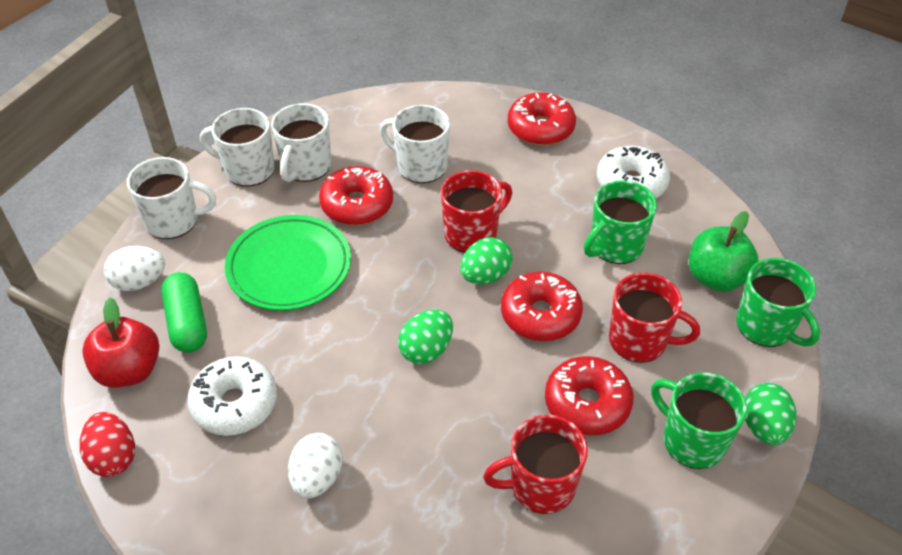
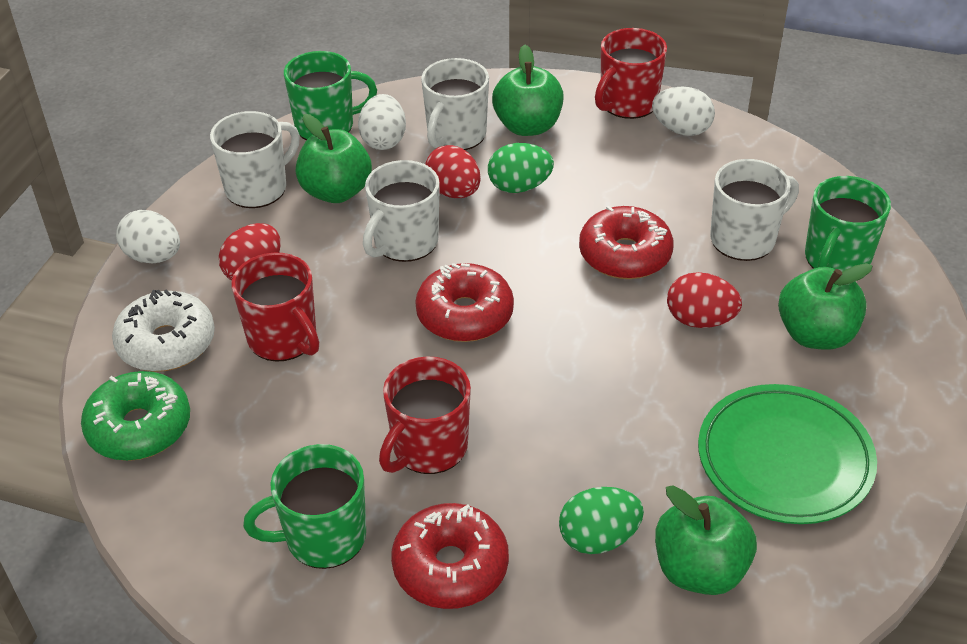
green apple: 1 -> 4
green capsule: 1 -> 0
green donut: 0 -> 1
green egg: 3 -> 2
red apple: 1 -> 0
red donut: 4 -> 3
red egg: 1 -> 3
white donut: 2 -> 1
white egg: 2 -> 3

